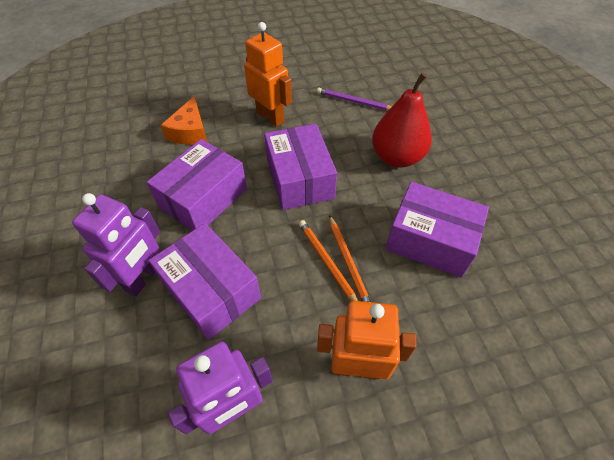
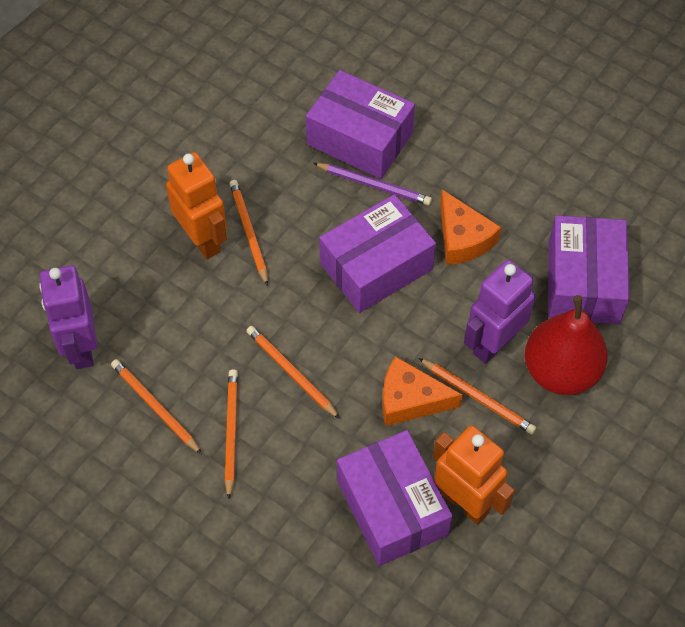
orange cheese: 1 -> 2
orange pencil: 2 -> 5

